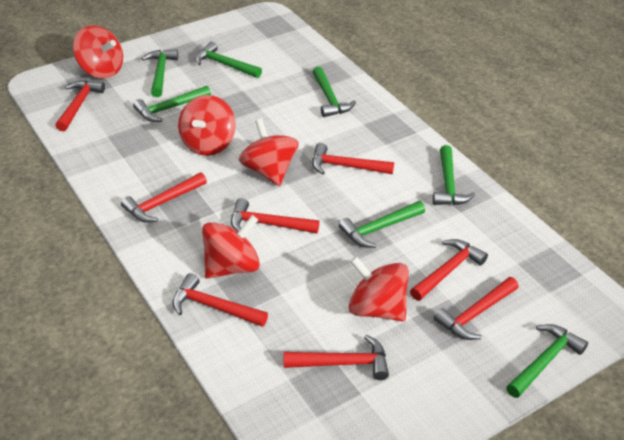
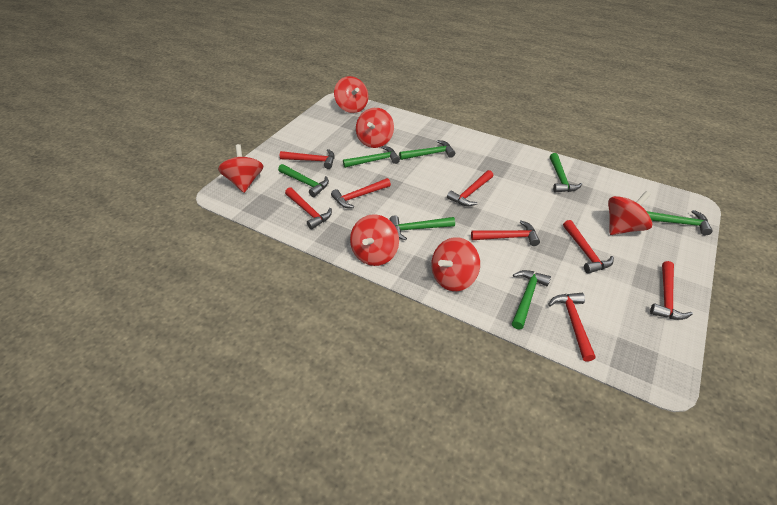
red spinning top: 5 -> 6

